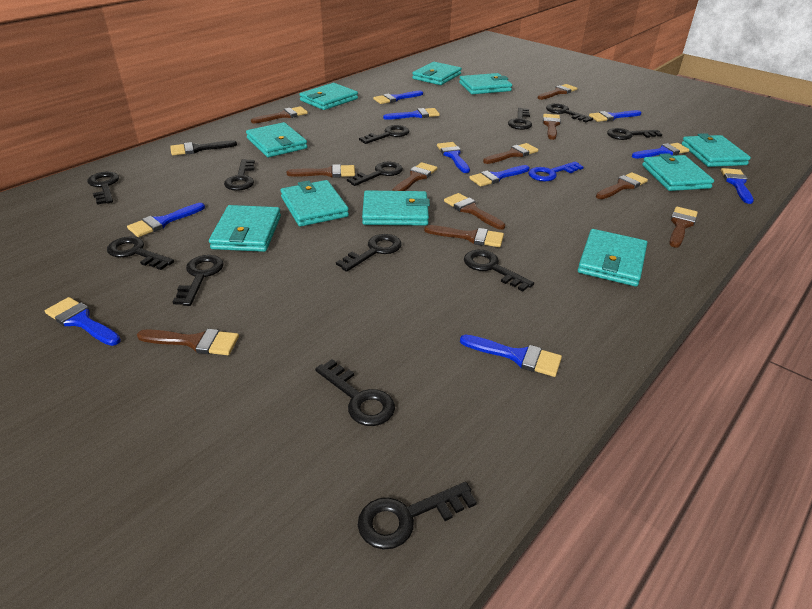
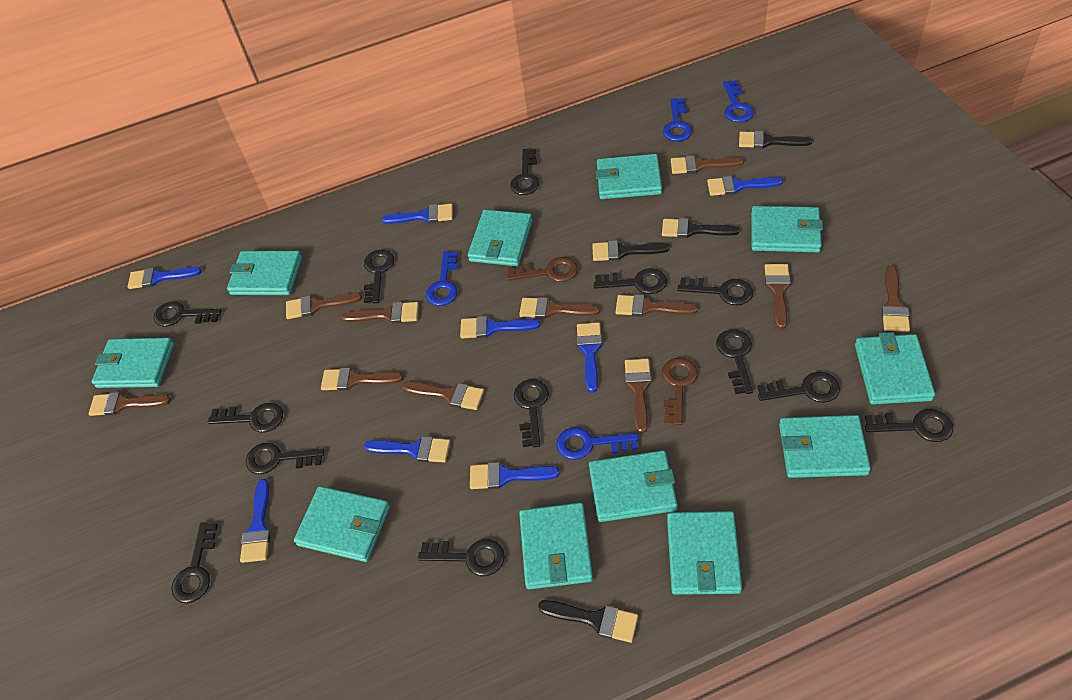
black brush: 1 -> 4
blue brush: 10 -> 8
blue key: 1 -> 4
brown key: 0 -> 2
turquoise wallet: 10 -> 11

